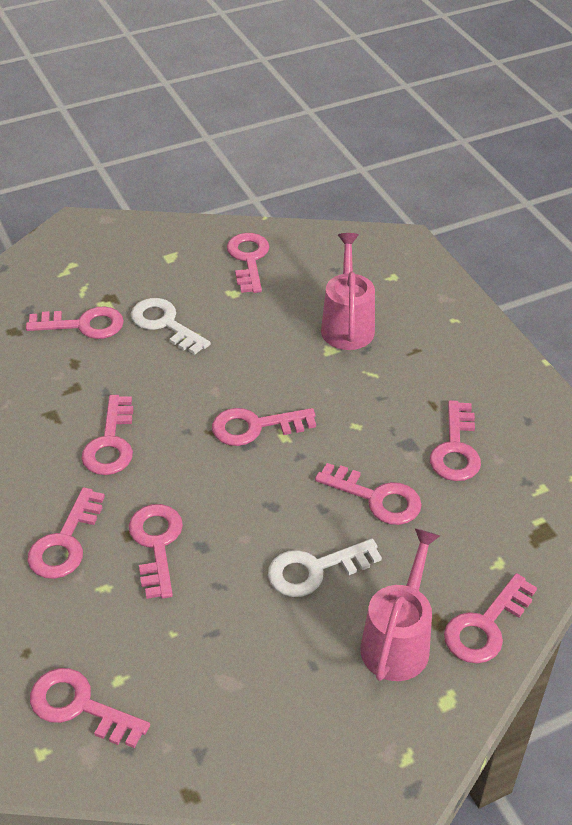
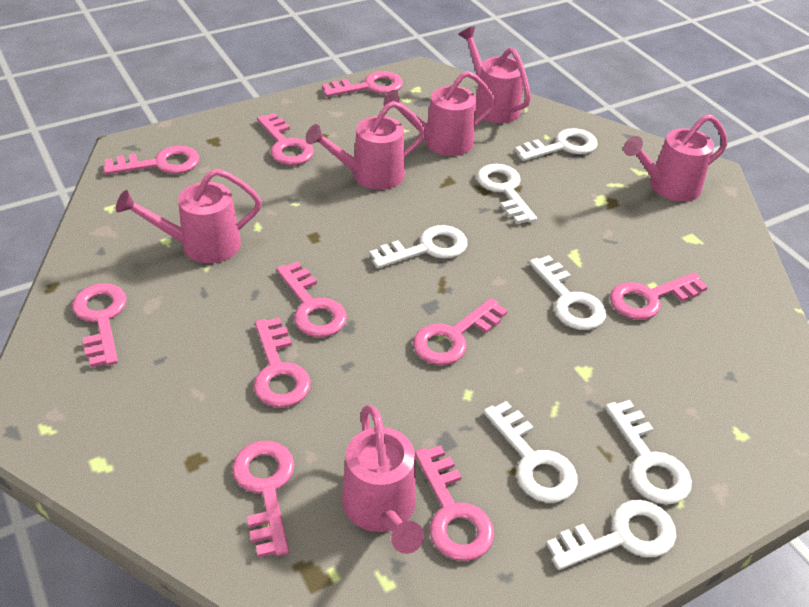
pink watering can: 2 -> 6
white key: 2 -> 7

